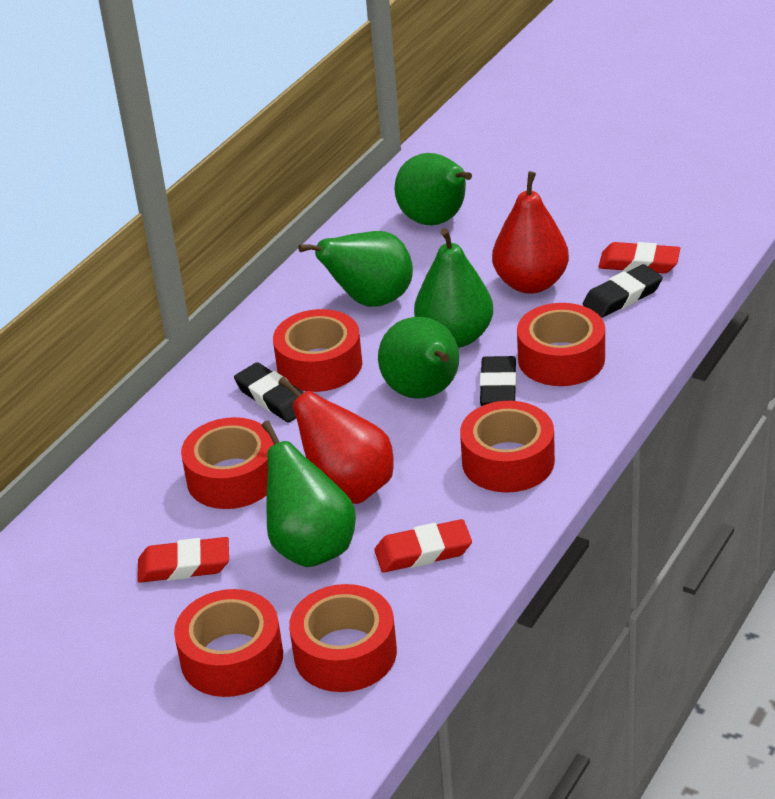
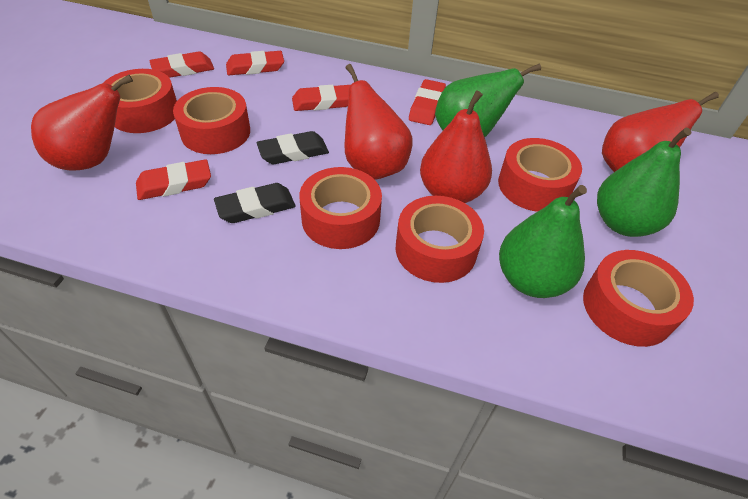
black eraser: 3 -> 2
green pear: 5 -> 3
red eraser: 3 -> 5
red pear: 2 -> 4

